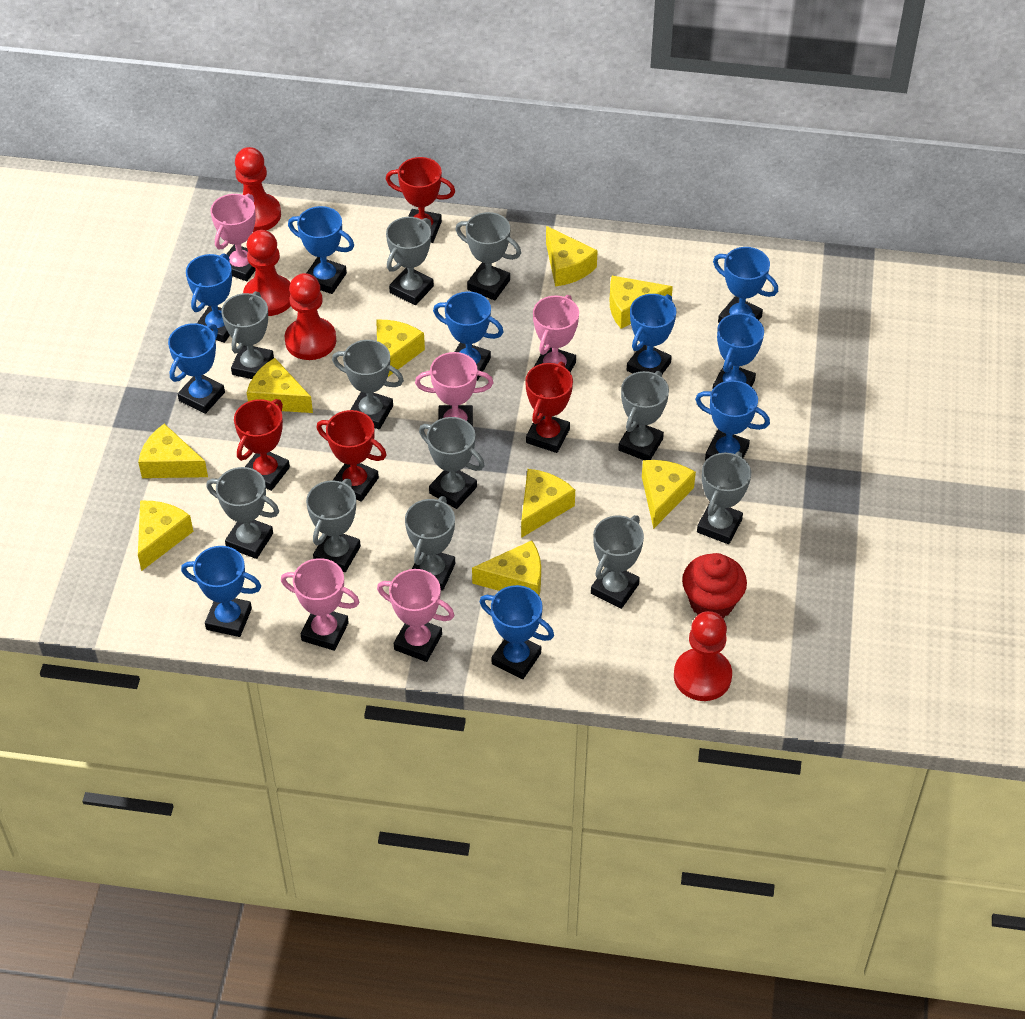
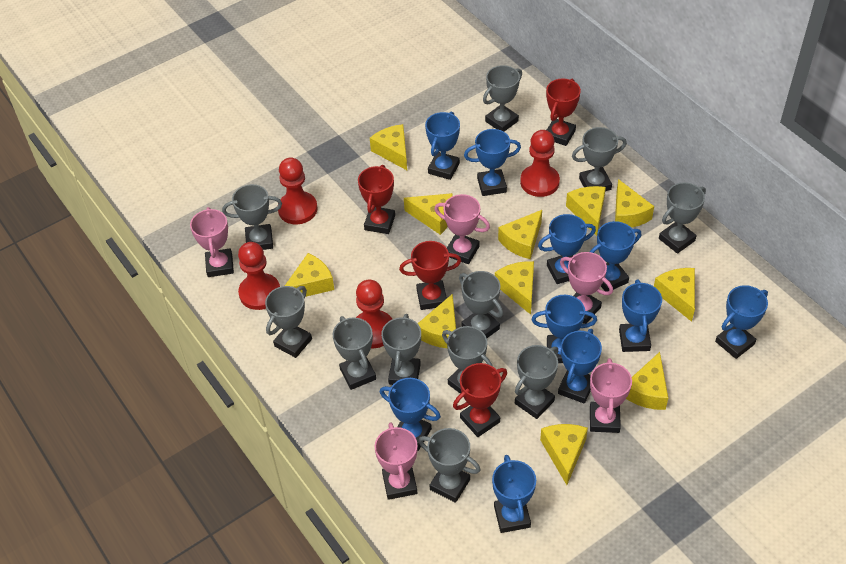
red cupcake: 1 -> 0
yellow cheese: 9 -> 11

